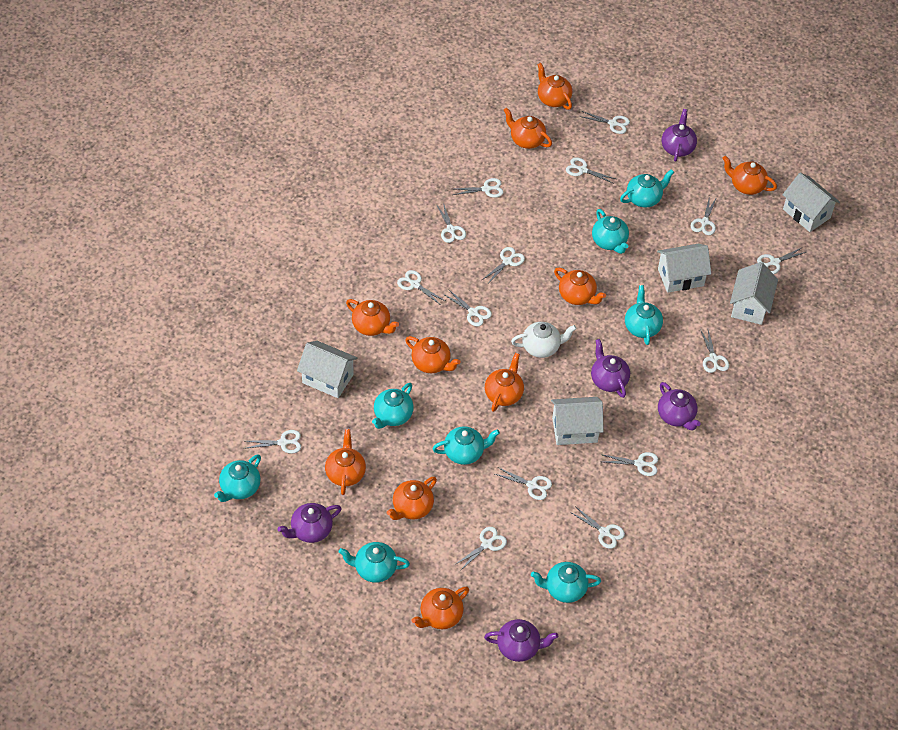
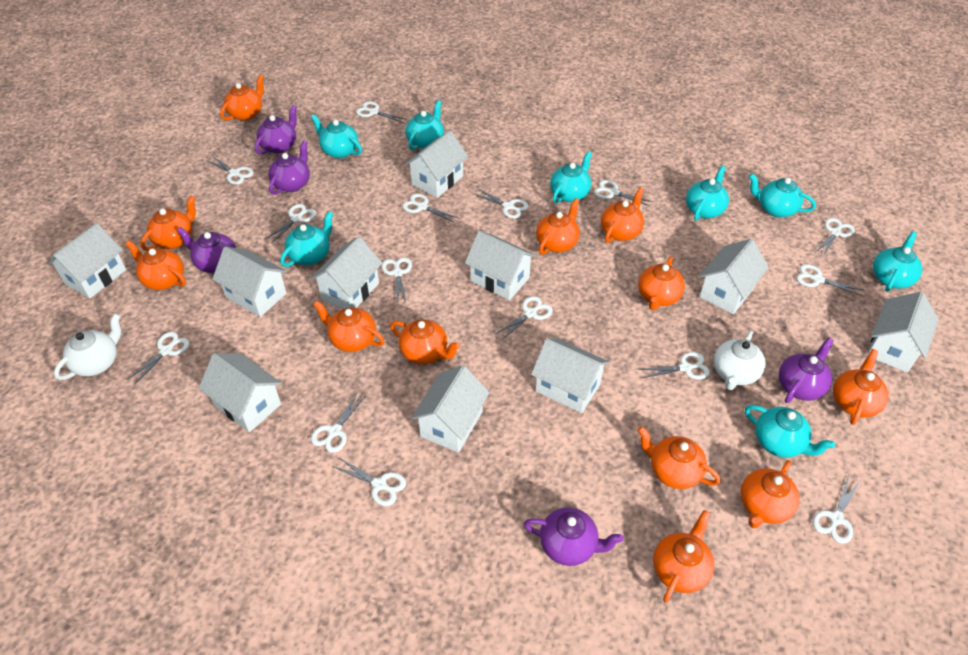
orange teapot: 10 -> 12
white house: 5 -> 10
white teapot: 1 -> 2

